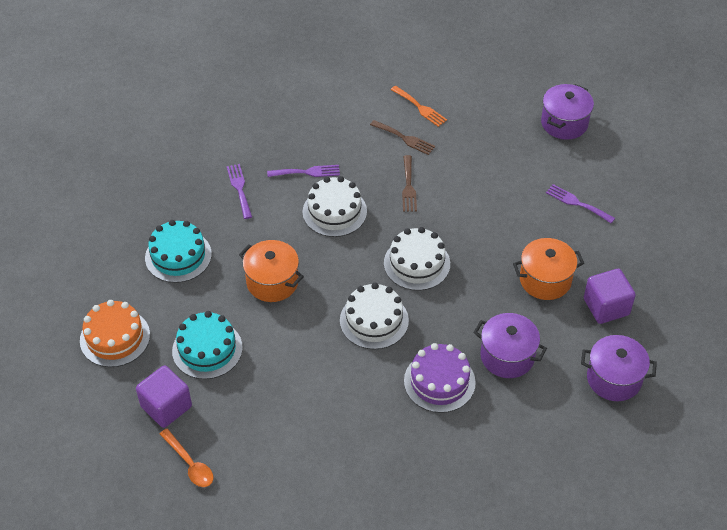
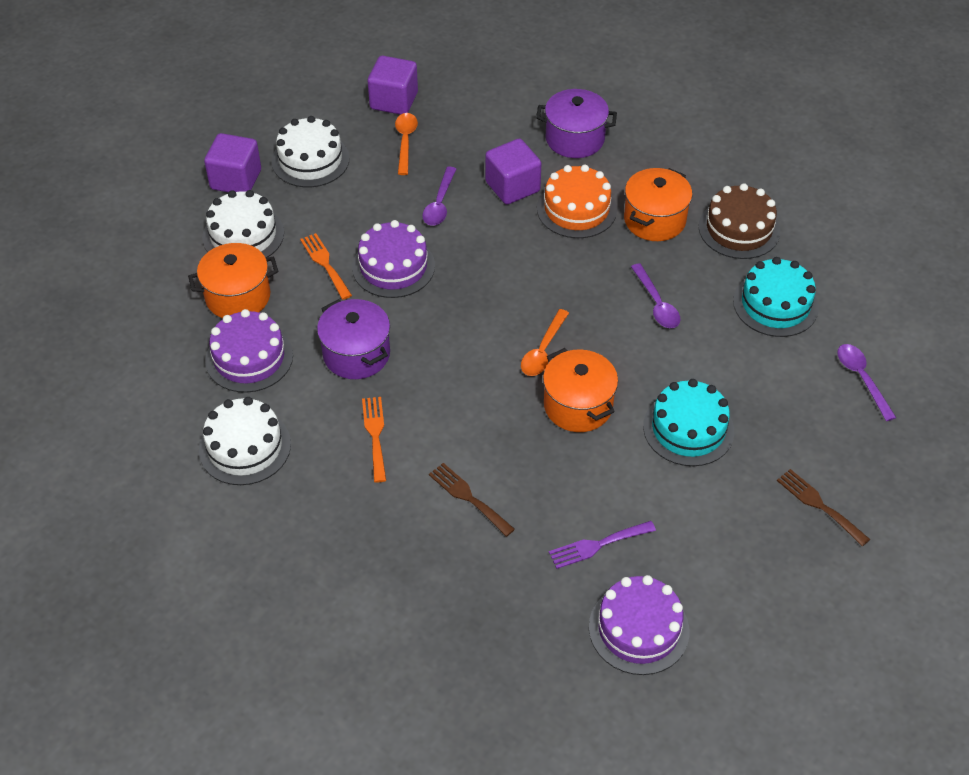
brown cake: 0 -> 1
orange fork: 1 -> 2
orange pot: 2 -> 3
orange spoon: 1 -> 2
purple cake: 1 -> 3
purple cube: 2 -> 3
purple fork: 3 -> 1
purple pot: 3 -> 2
purple spoon: 0 -> 3

